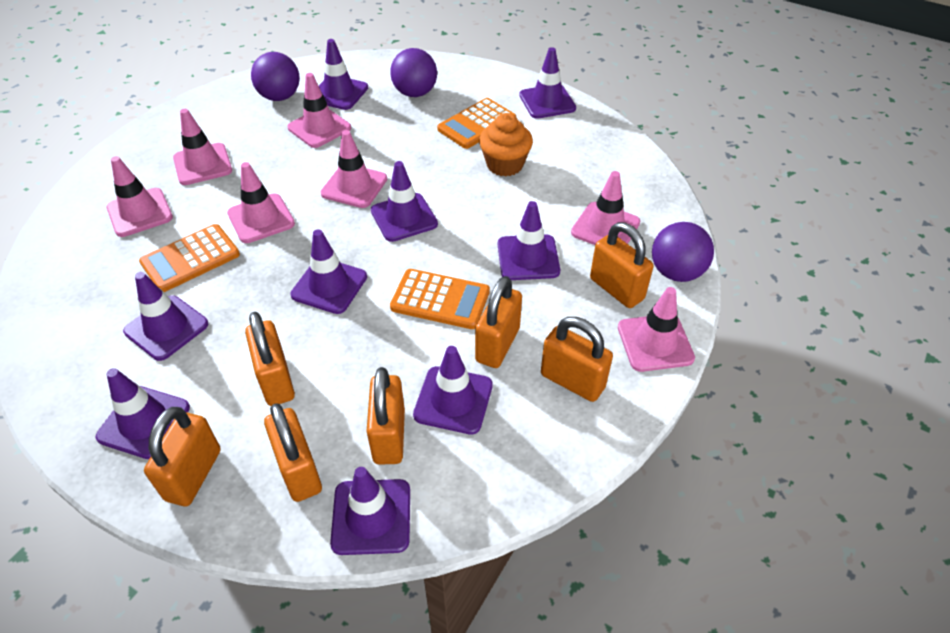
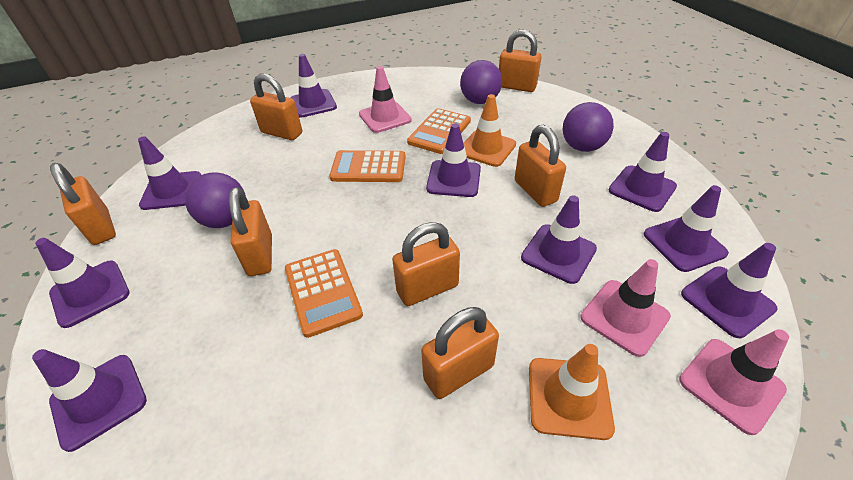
orange cupcake: 1 -> 0
orange traffic cone: 0 -> 2
pink traffic cone: 7 -> 3

